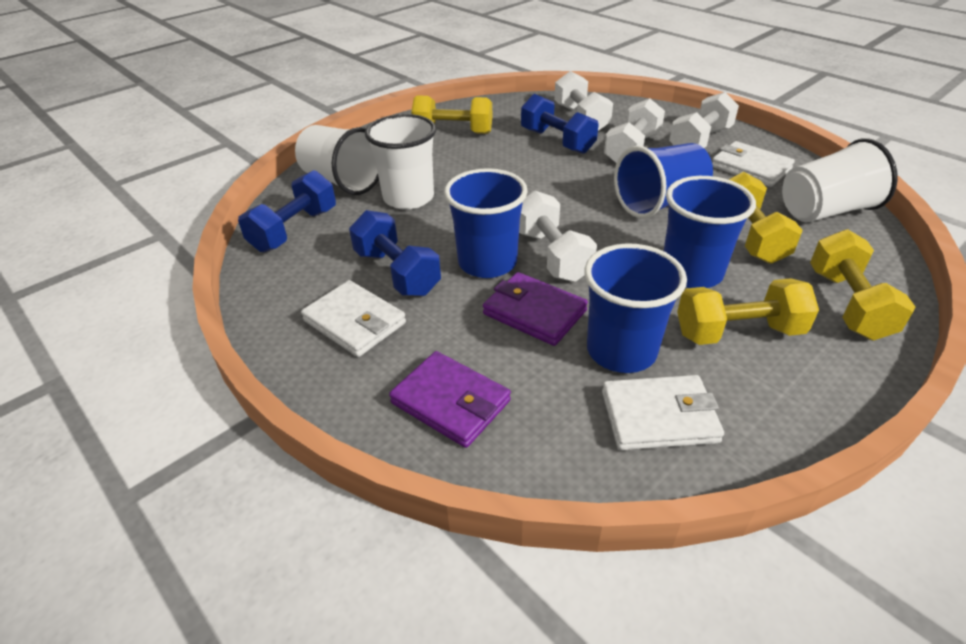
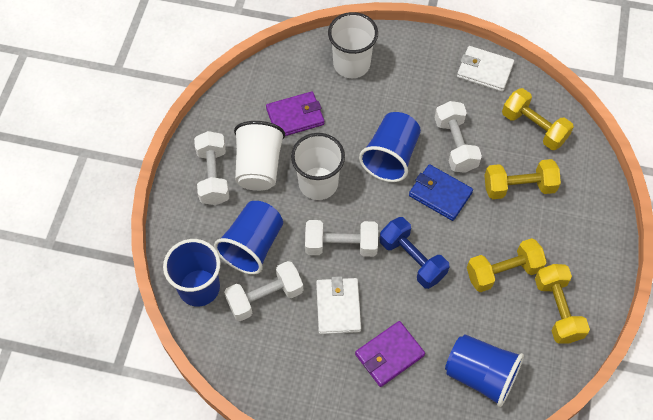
blue dumbbell: 3 -> 1
blue wallet: 0 -> 1
white wallet: 3 -> 2

